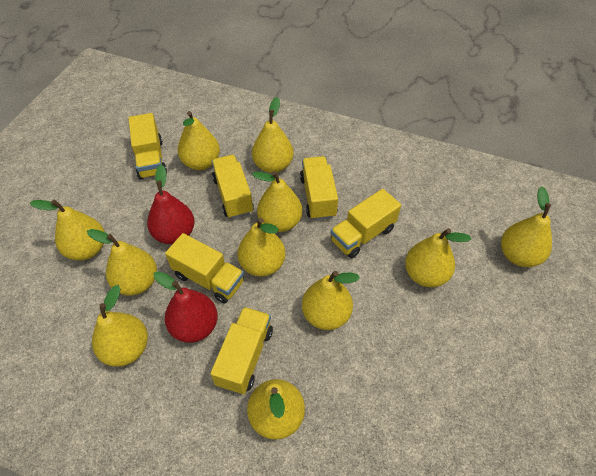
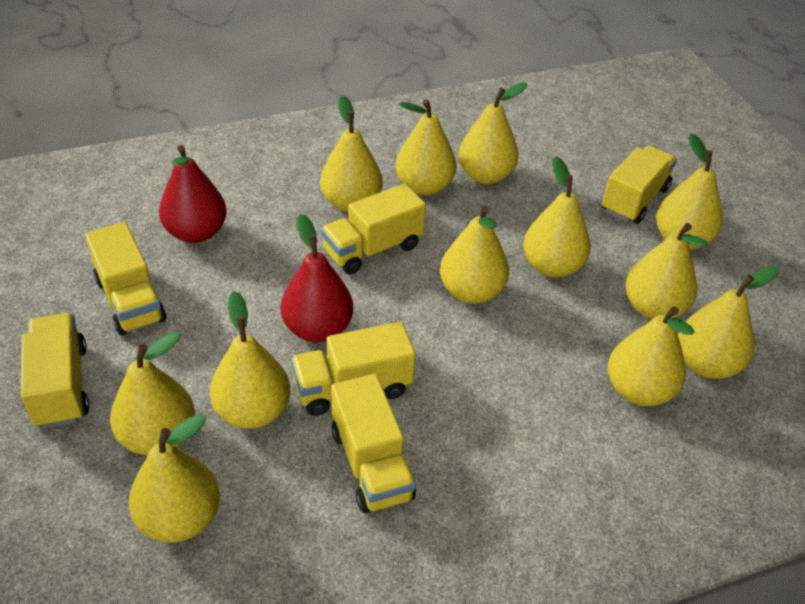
yellow pear: 11 -> 12

